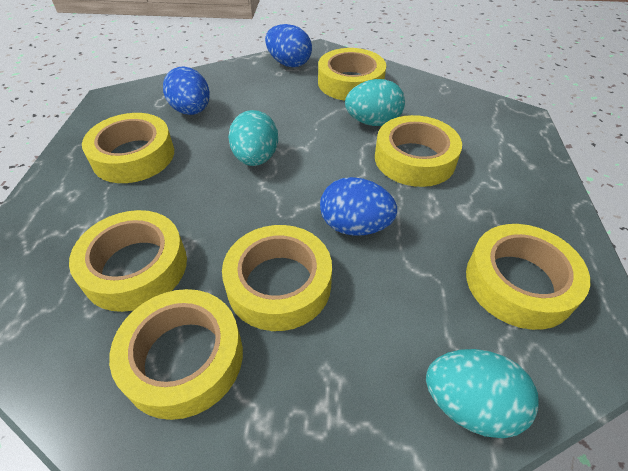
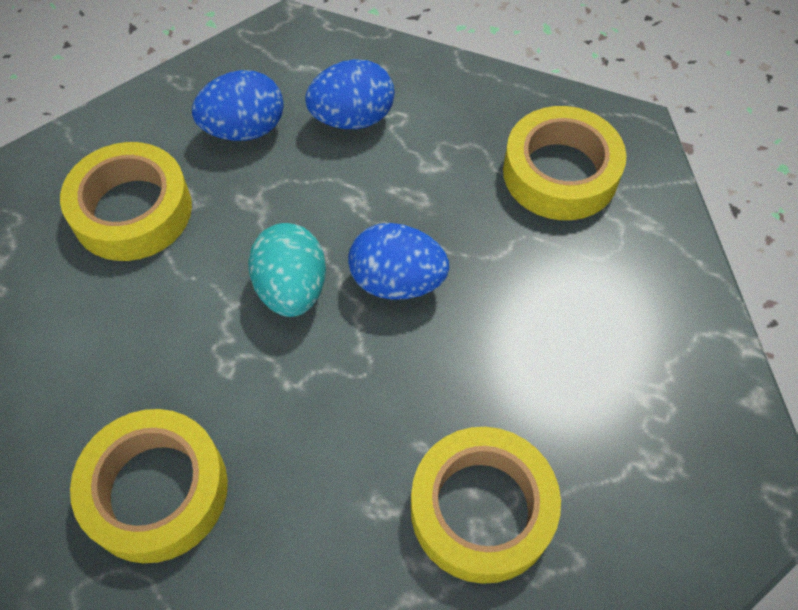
turquoise egg: 3 -> 1
yellow tape: 7 -> 4

